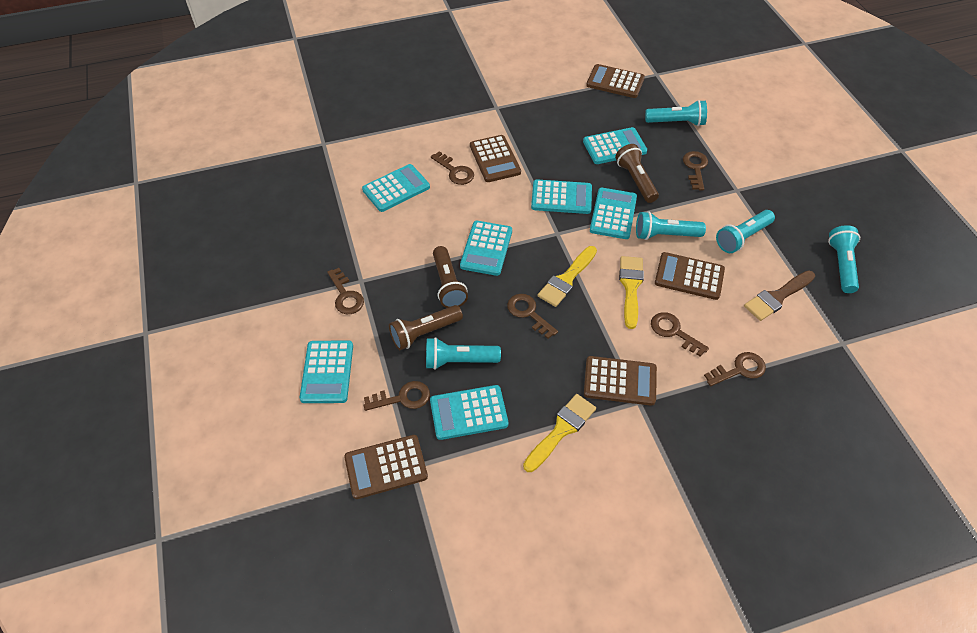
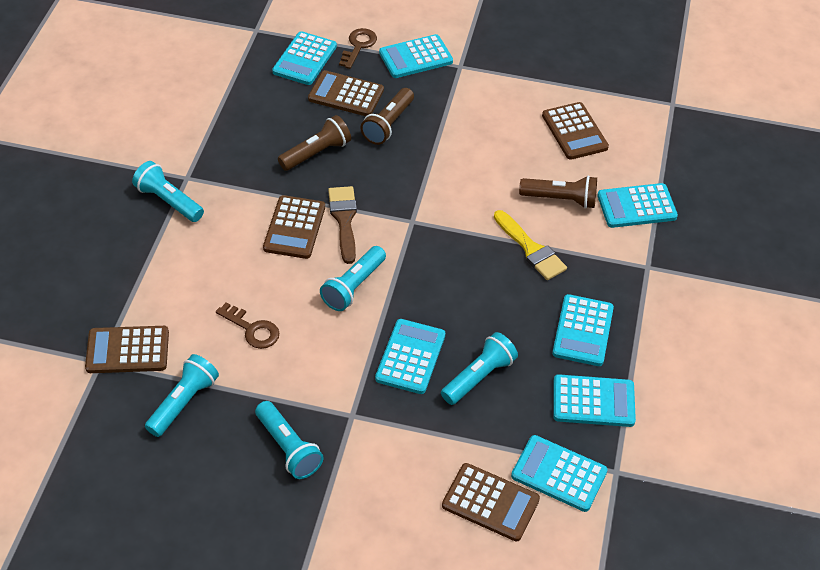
brown key: 7 -> 2
yellow brush: 3 -> 1

